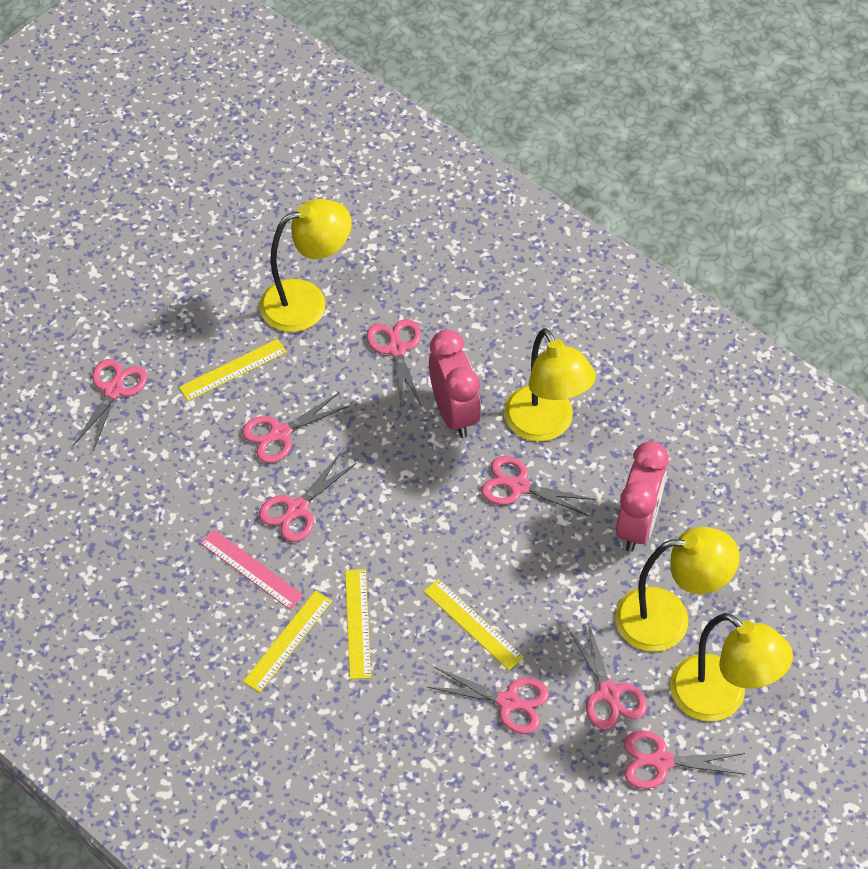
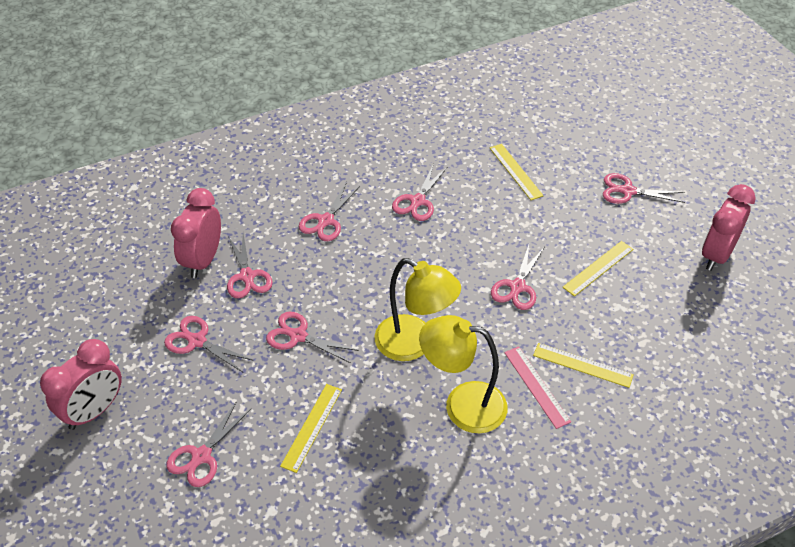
pink clock: 2 -> 3
yellow lamp: 4 -> 2

